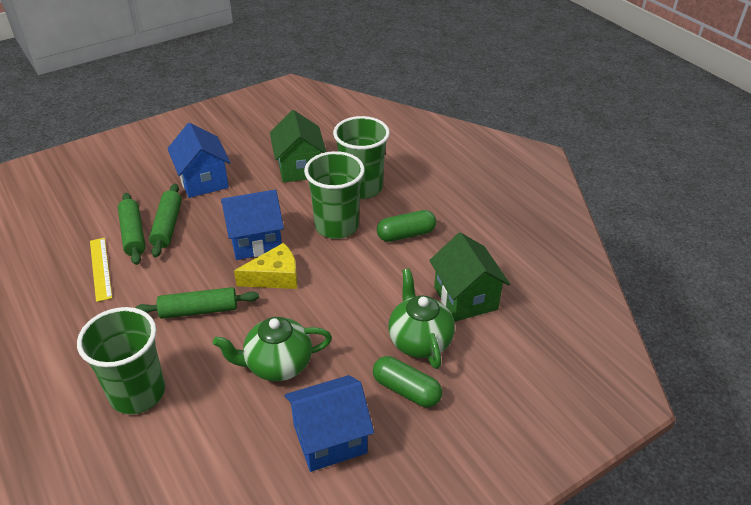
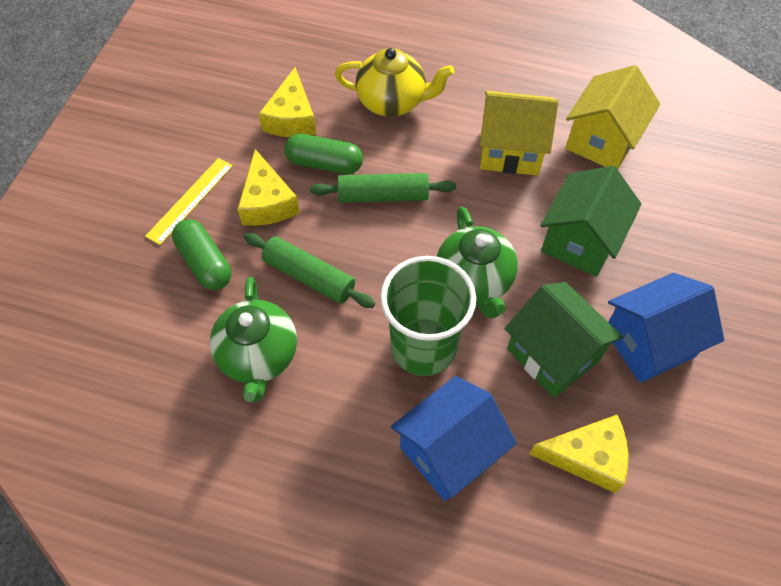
blue house: 3 -> 2
green cup: 3 -> 1
green rolling pin: 3 -> 2
yellow cheese: 1 -> 3
yellow house: 0 -> 2
yellow teapot: 0 -> 1

